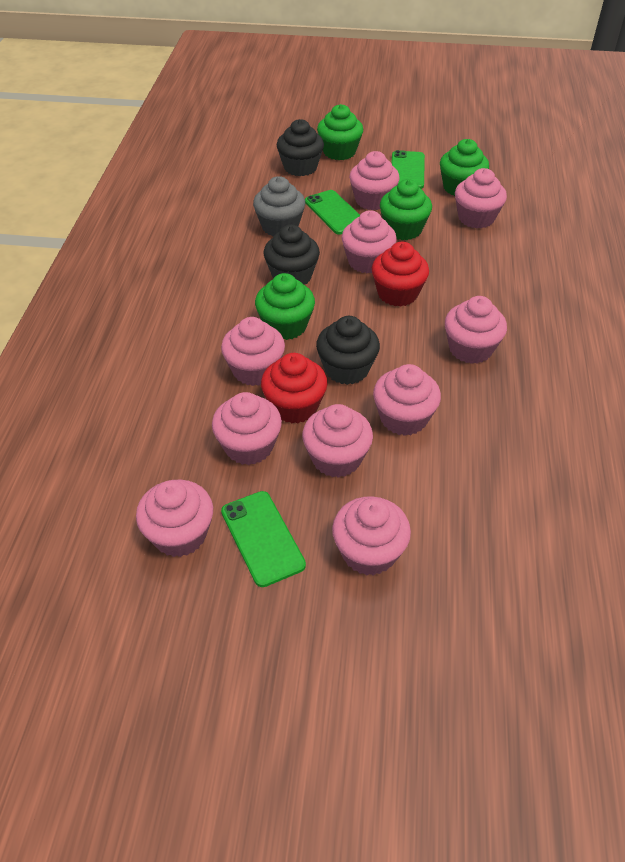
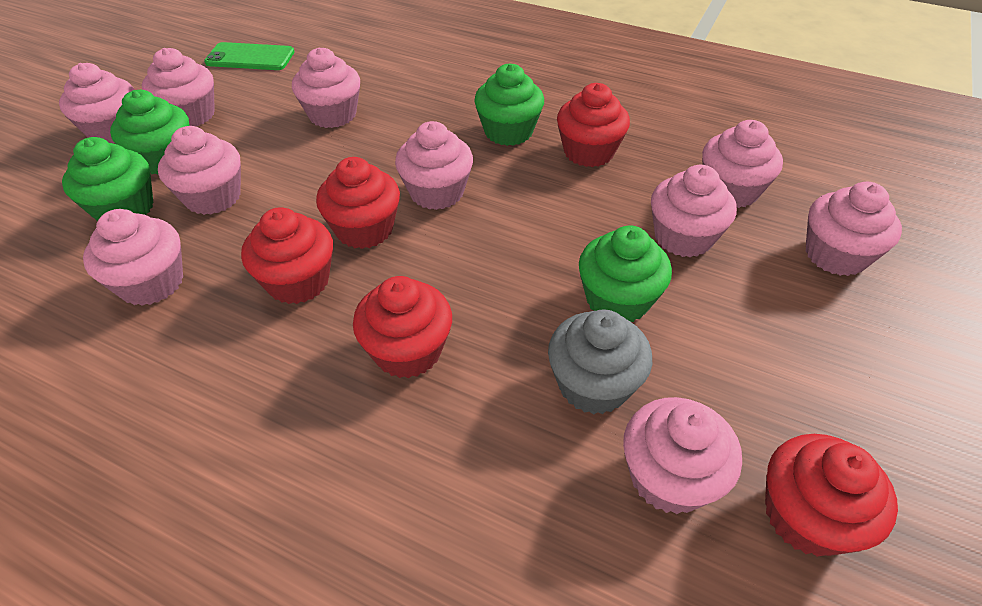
black cupcake: 3 -> 0
green phone: 3 -> 1
red cupcake: 2 -> 5

